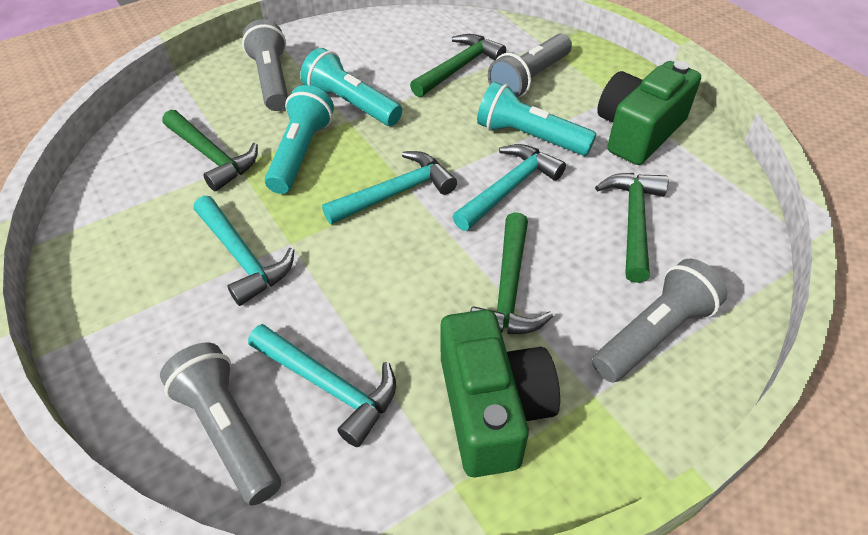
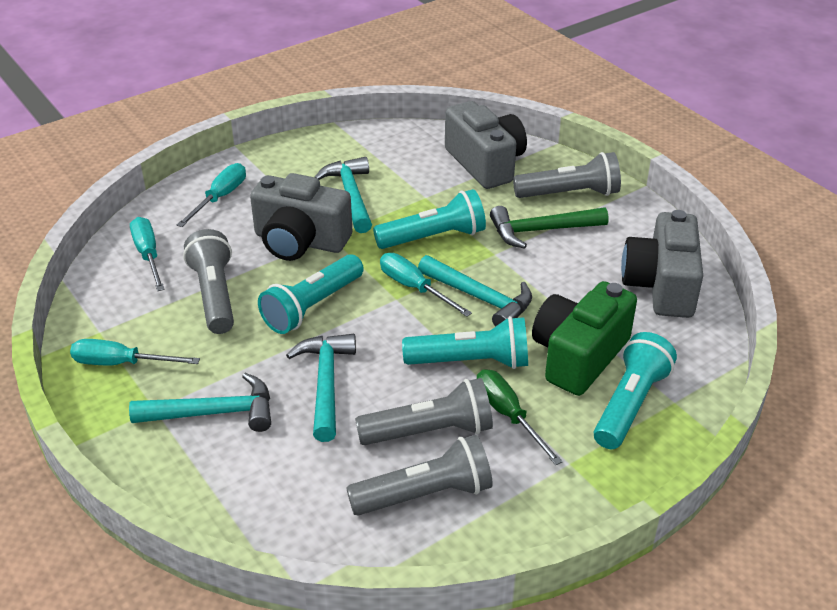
green camera: 2 -> 1
green hammer: 4 -> 1
green screwdriver: 0 -> 1
grey camera: 0 -> 3
turquoise flashlight: 3 -> 4
turquoise screwdriver: 0 -> 4

